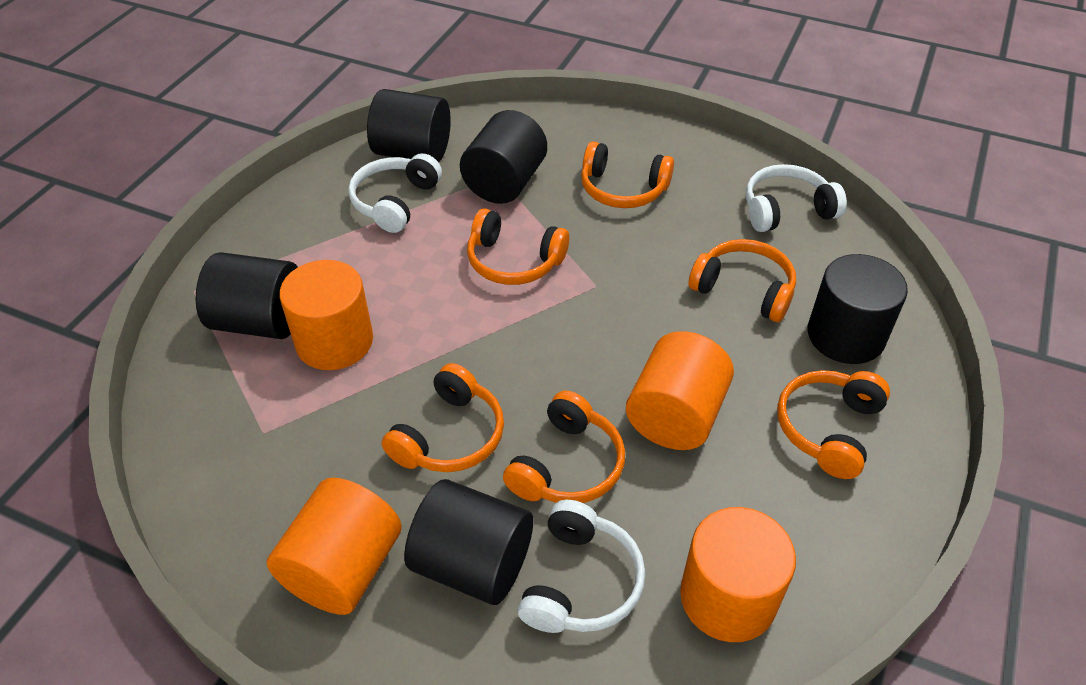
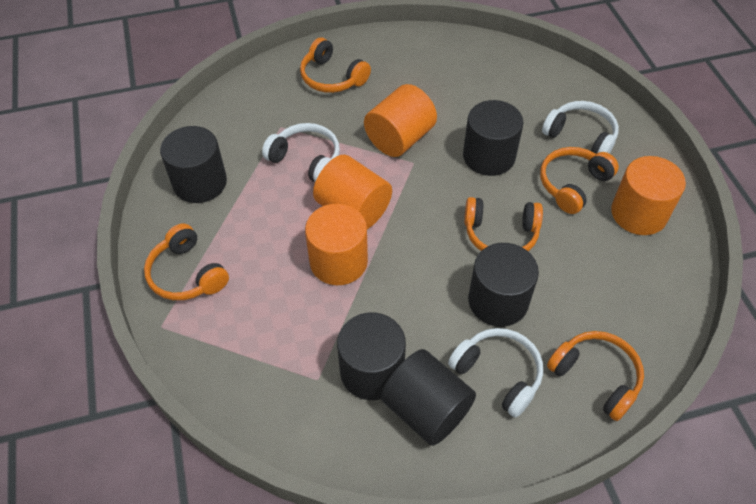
orange headphones: 6 -> 5

